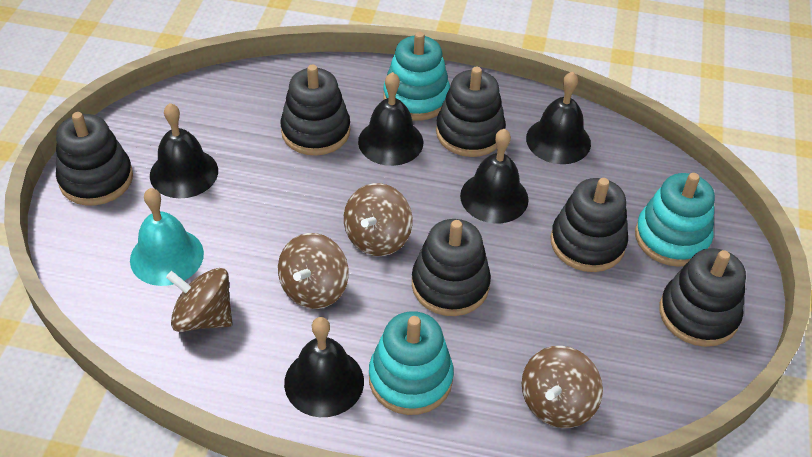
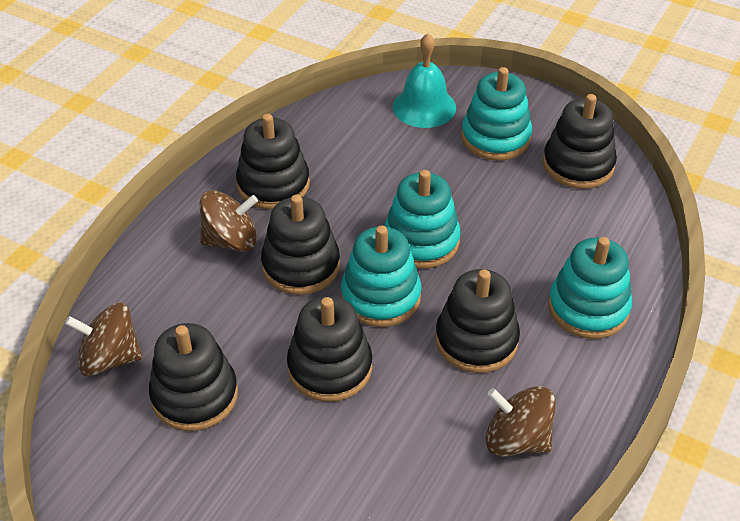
black bell: 5 -> 0
brown spinning top: 4 -> 3
turquoise stacking toy: 3 -> 4

